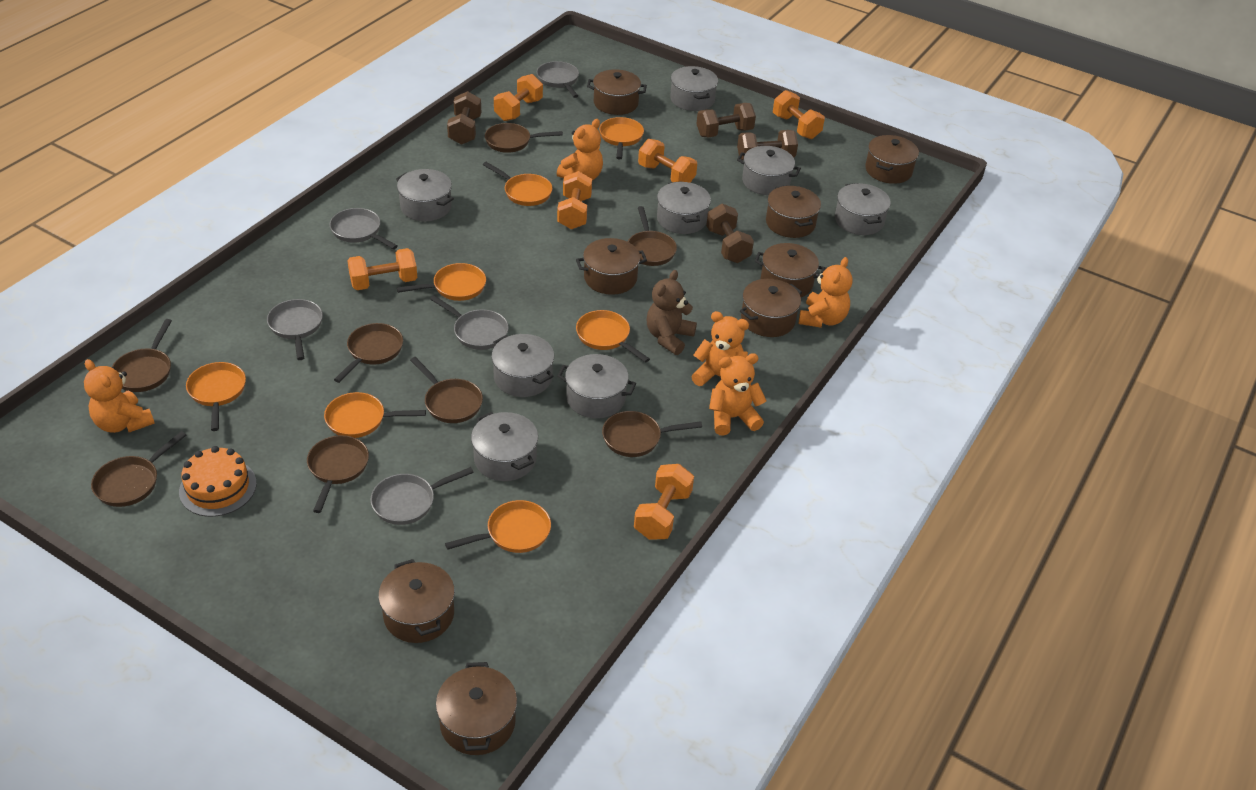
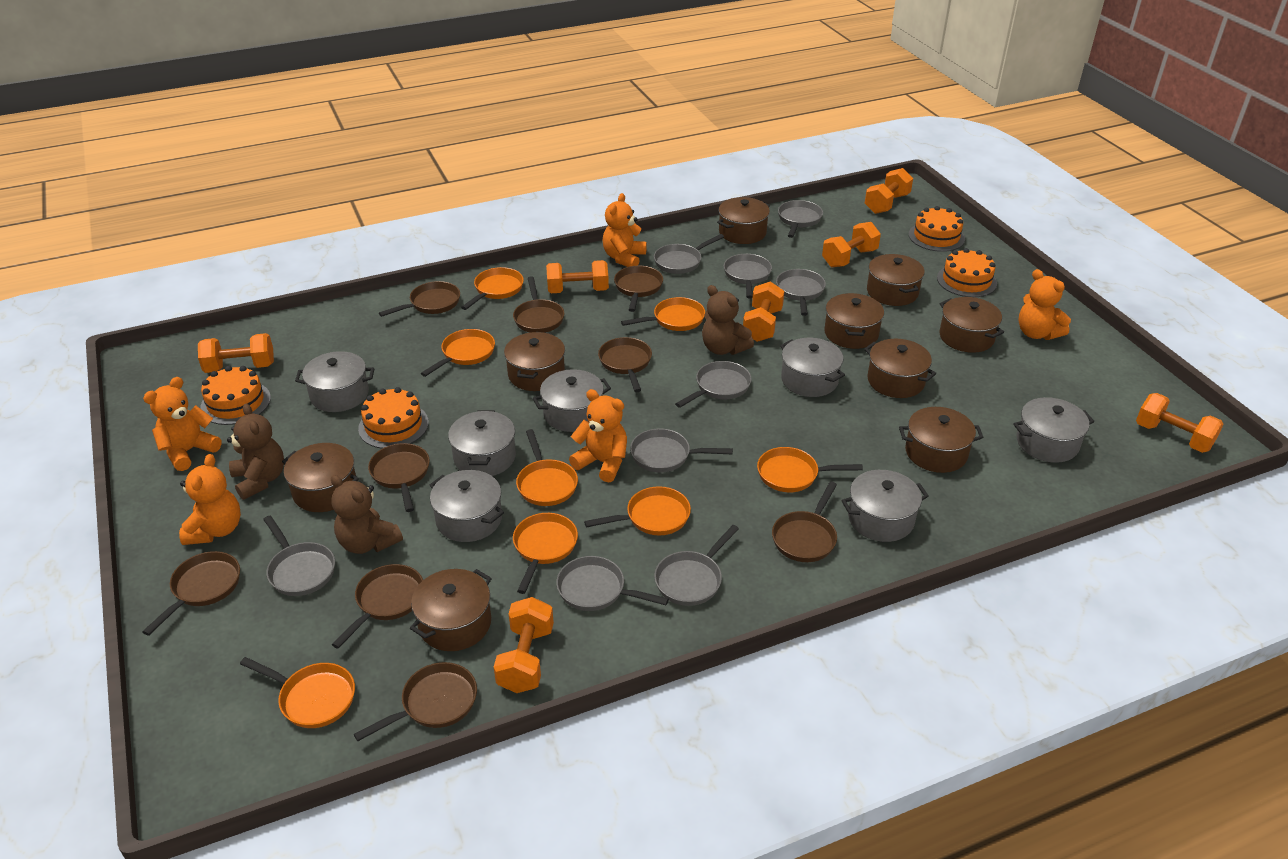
brown dumbbell: 4 -> 0
brown pan: 8 -> 9
brown pot: 8 -> 9
brown teddy bear: 1 -> 3
grey pan: 5 -> 9
grey pot: 8 -> 7
orange cake: 1 -> 4
orange dumbbell: 6 -> 7
orange pan: 7 -> 8

